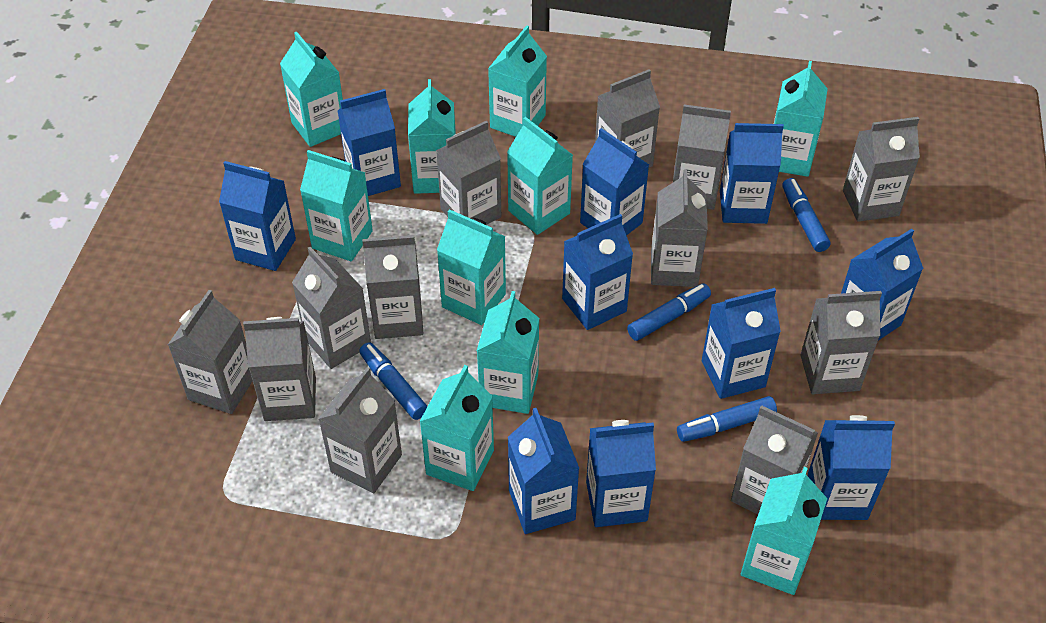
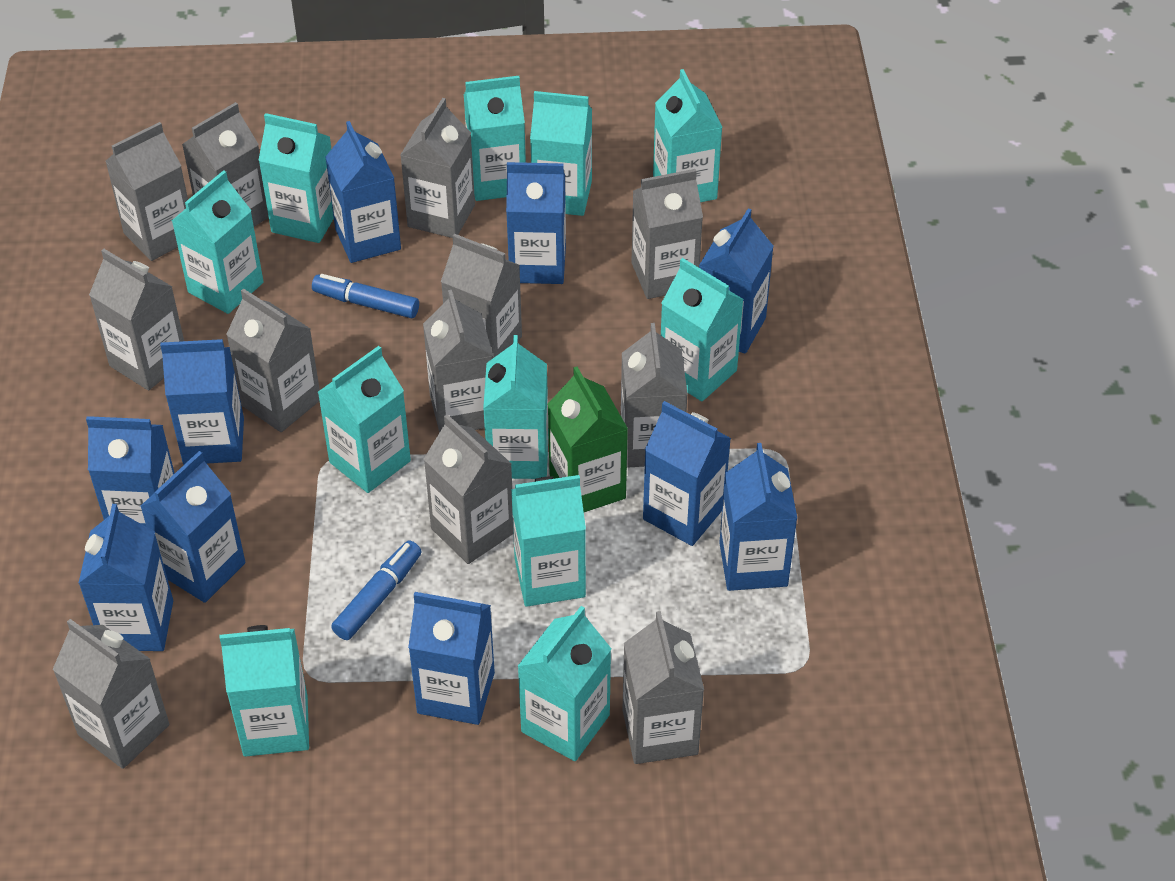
blue marker: 4 -> 2
green carton: 0 -> 1
turquoise carton: 10 -> 11

